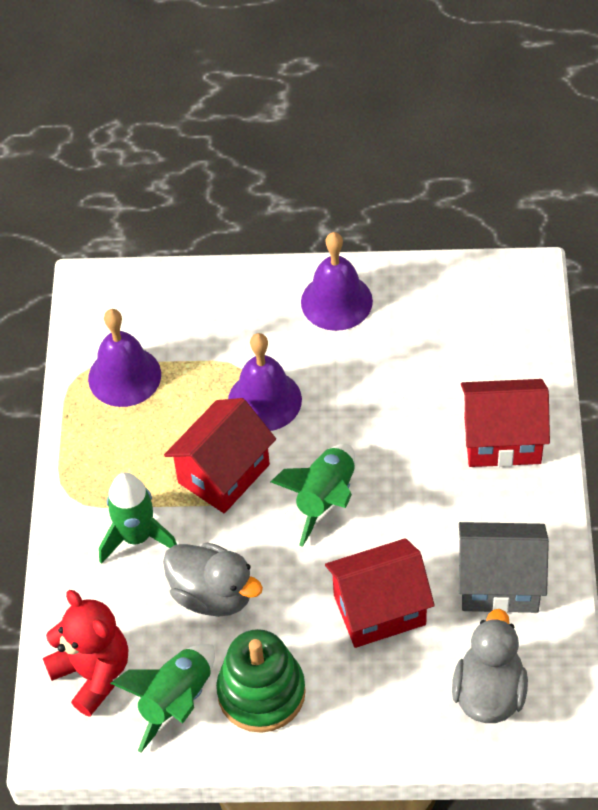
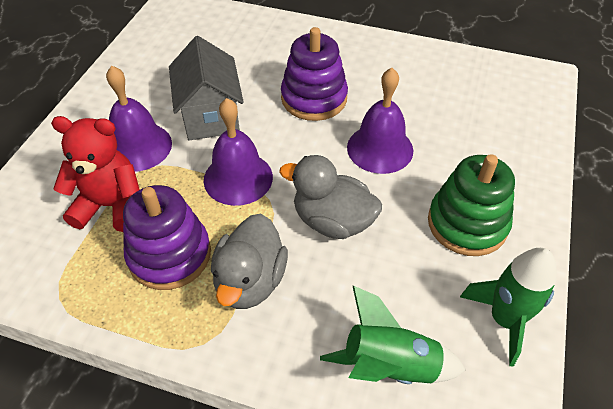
green rocket: 3 -> 2
purple stacking toy: 0 -> 2
red house: 3 -> 0

